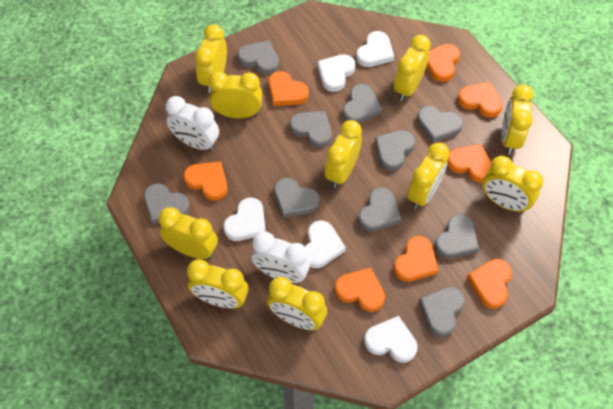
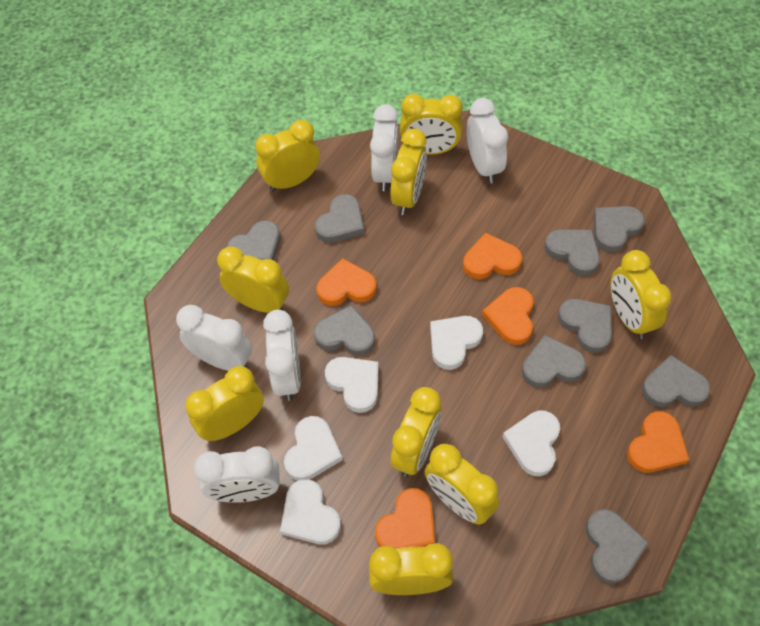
grey heart: 10 -> 9
orange heart: 8 -> 5
white clock: 2 -> 5
yellow clock: 10 -> 9

